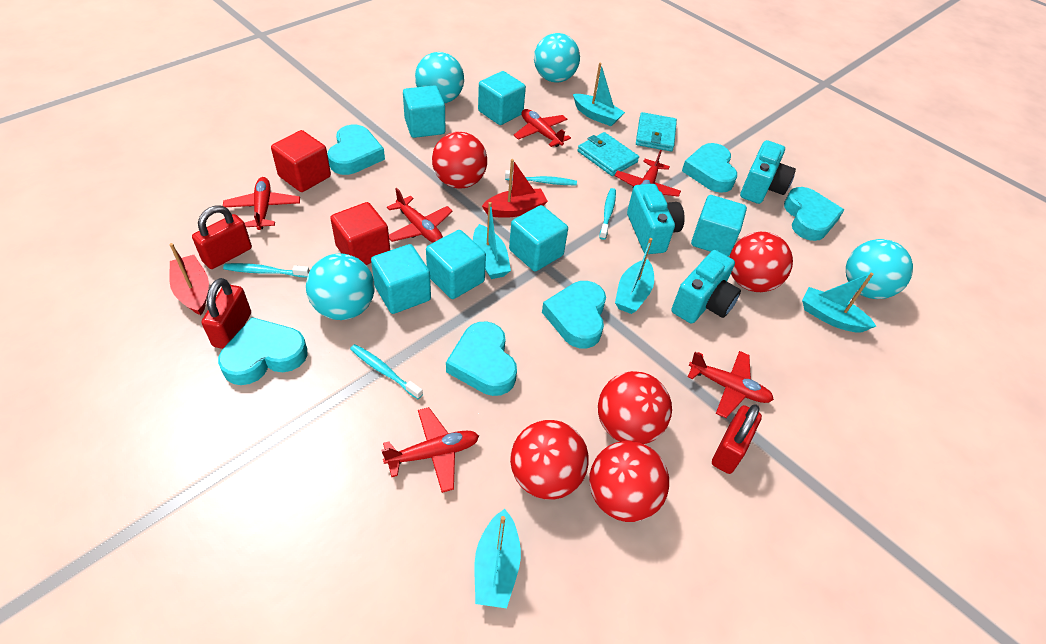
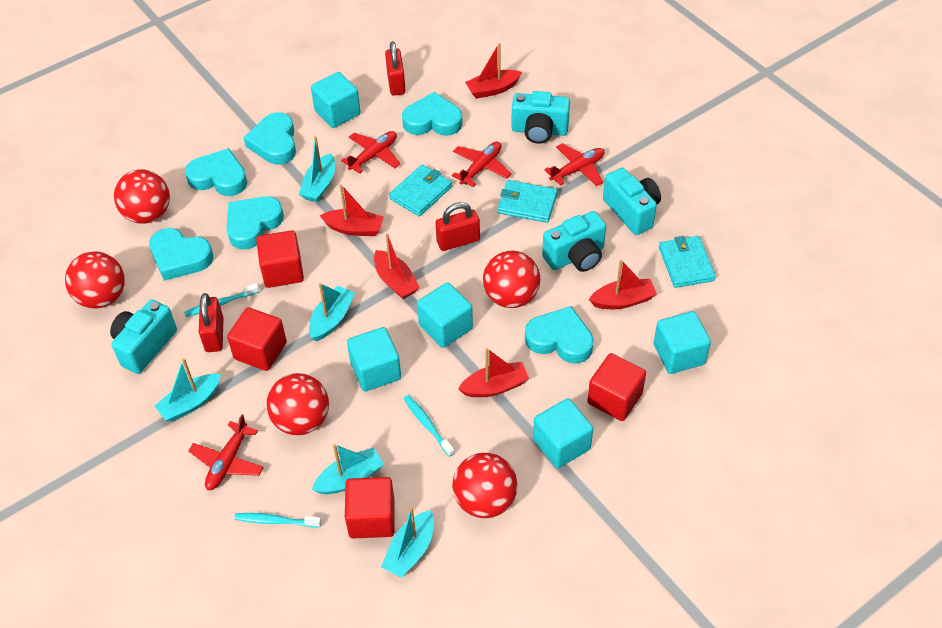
red boat: 2 -> 5
red cube: 2 -> 4
red plane: 6 -> 4
turquoise ball: 4 -> 0
turquoise camera: 3 -> 4
turquoise cube: 6 -> 5
turquoise toothbrush: 4 -> 3
turquoise wallet: 2 -> 3

